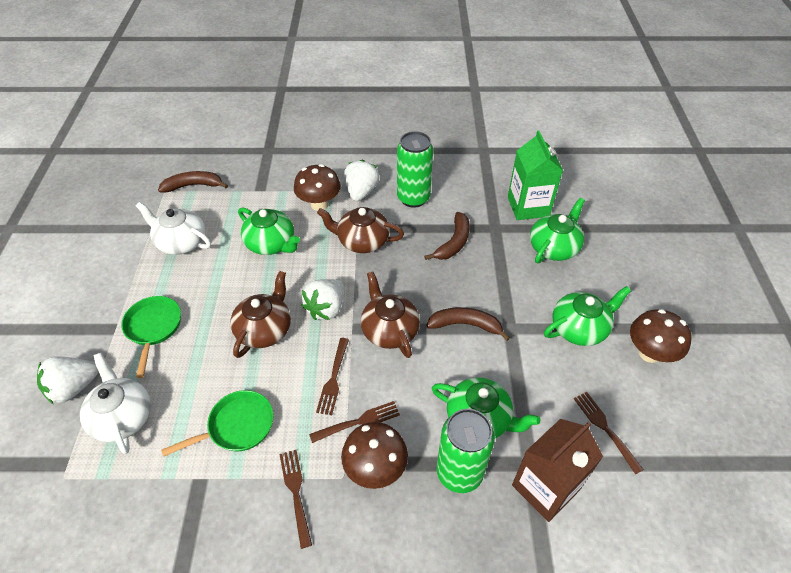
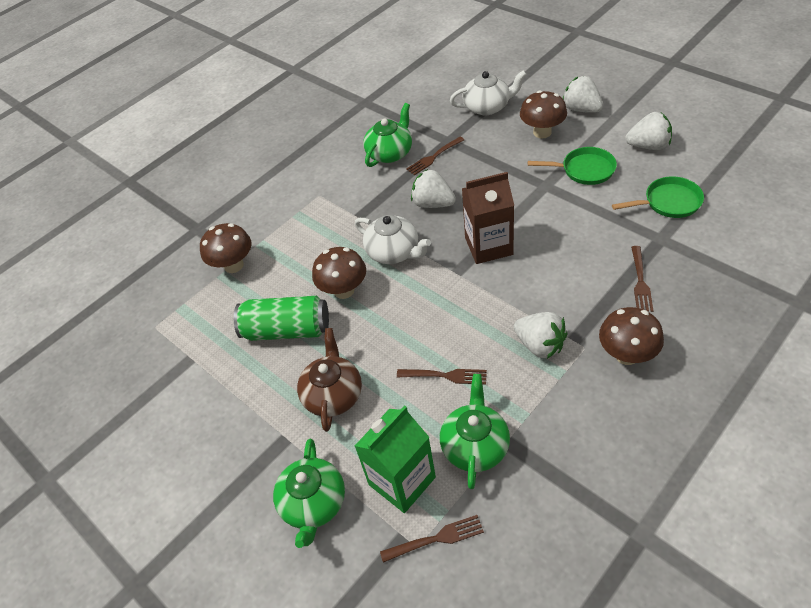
brown banana: 3 -> 0
brown mushroom: 3 -> 4
brown teapot: 3 -> 1
green can: 2 -> 1
green teapot: 4 -> 3
white strawberry: 3 -> 4

